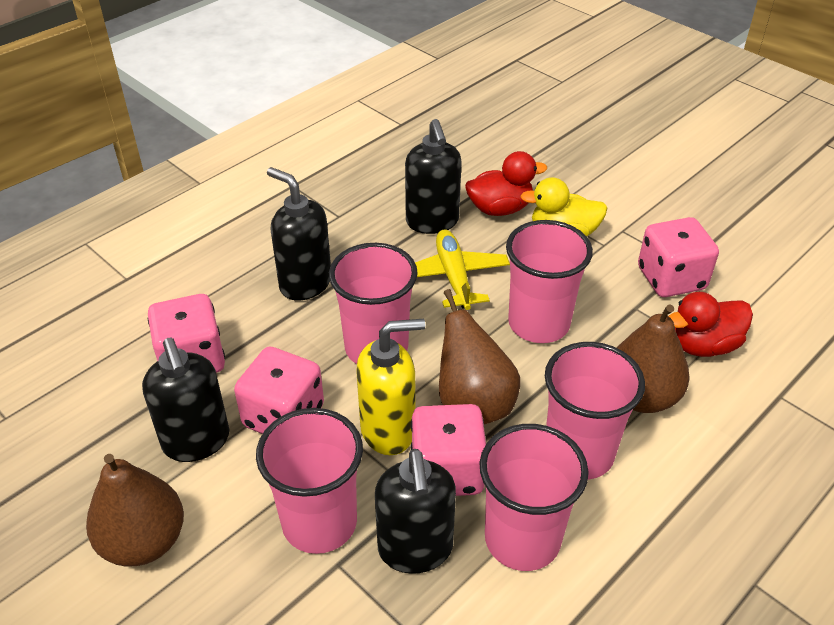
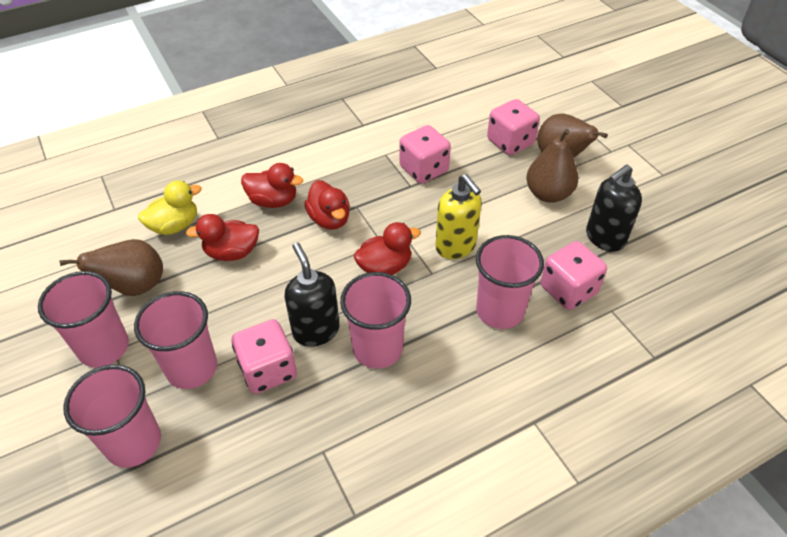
black soap dispenser: 4 -> 2
red duck: 2 -> 4
yellow plane: 1 -> 0

